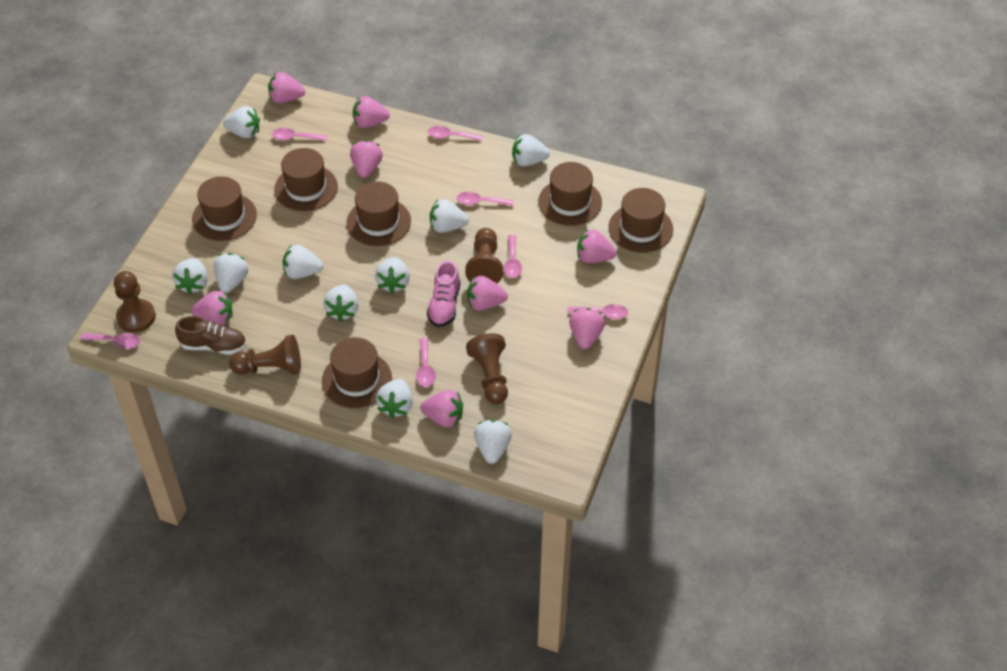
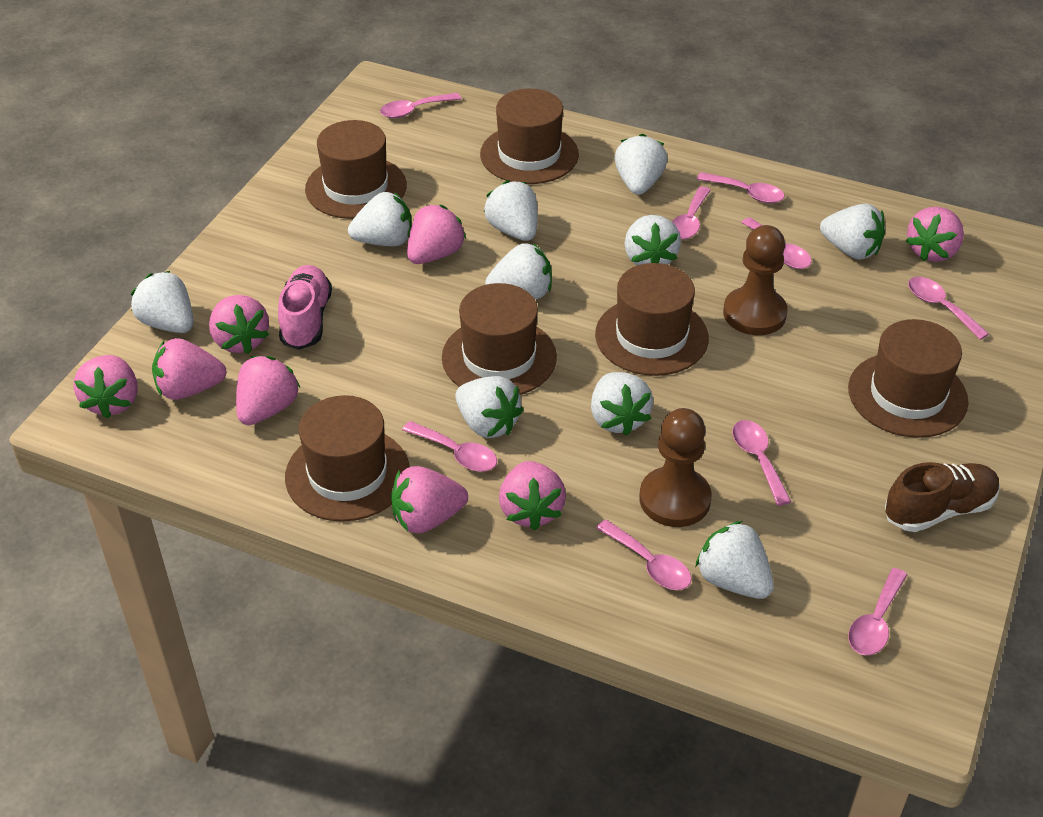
brown pawn: 4 -> 2
pink spoon: 7 -> 9

